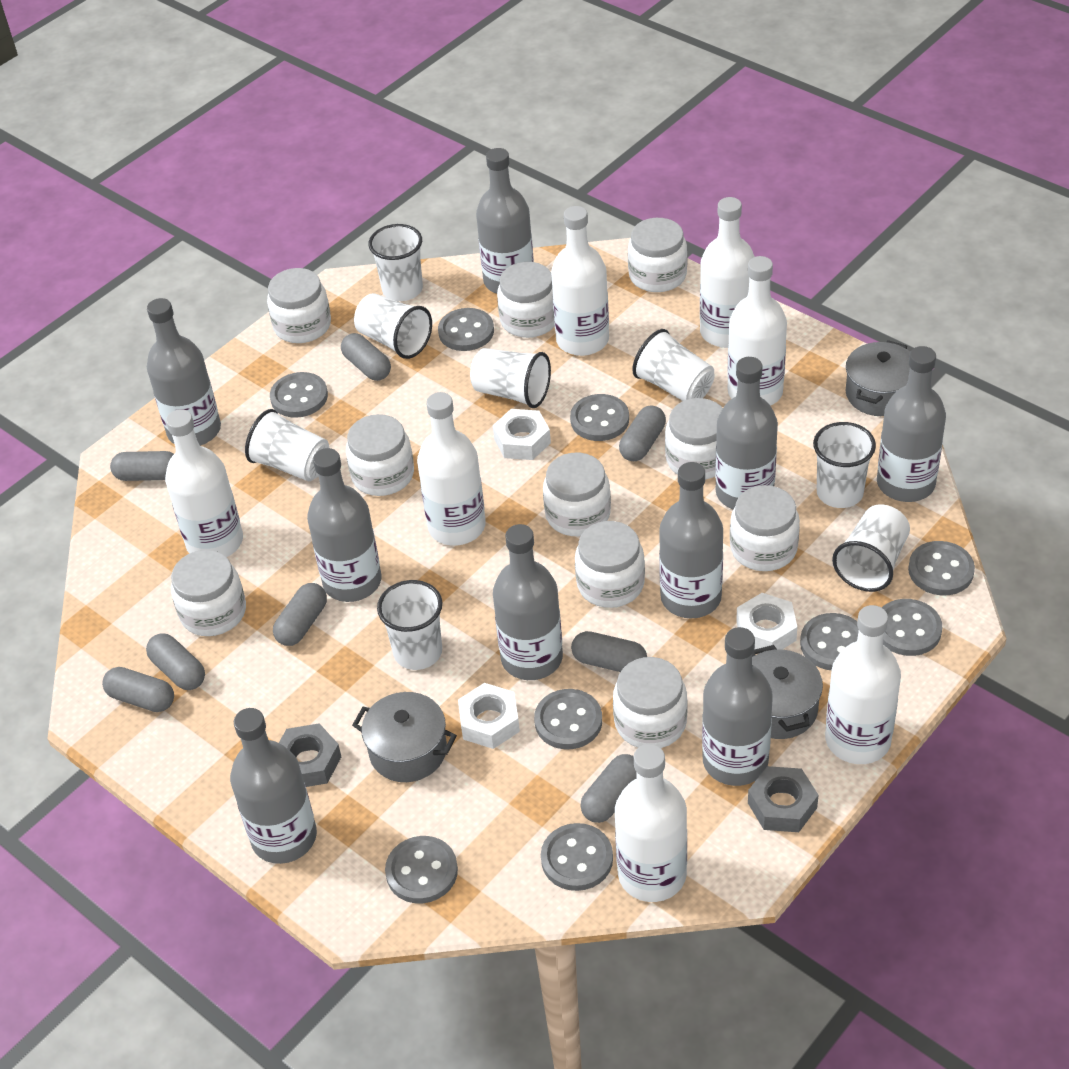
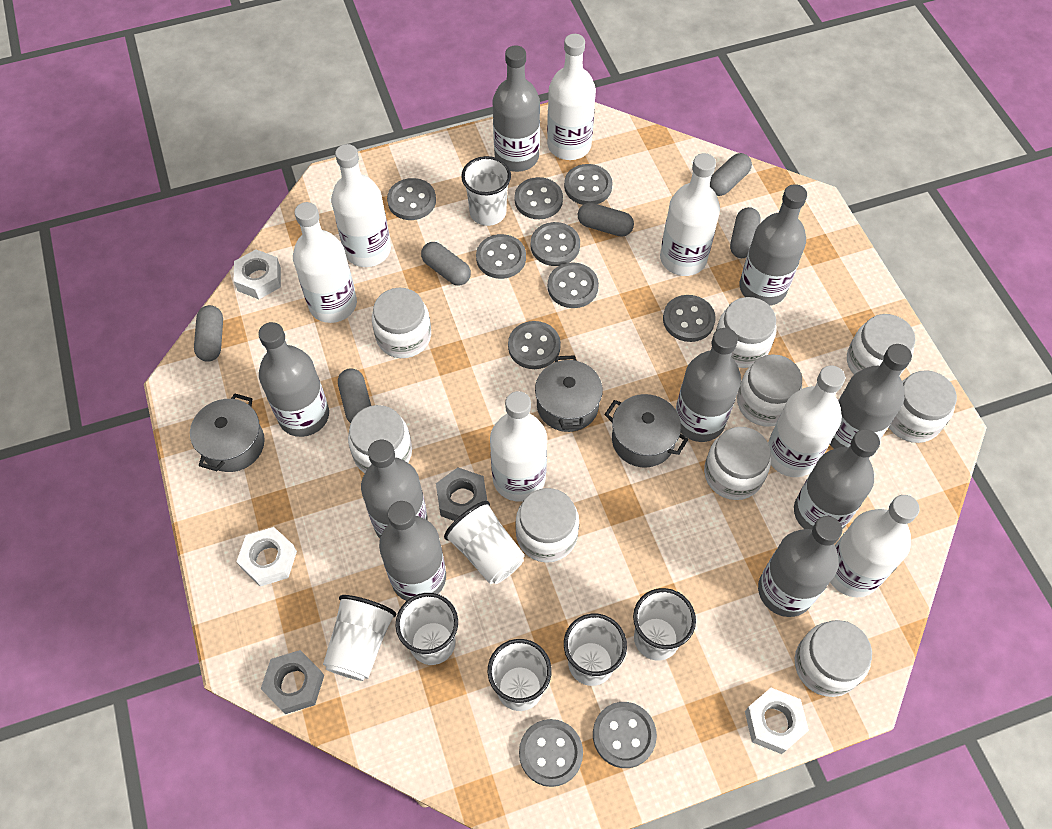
grey button: 9 -> 10
grey capsule: 8 -> 6
white cup: 8 -> 7
white jar: 10 -> 9

